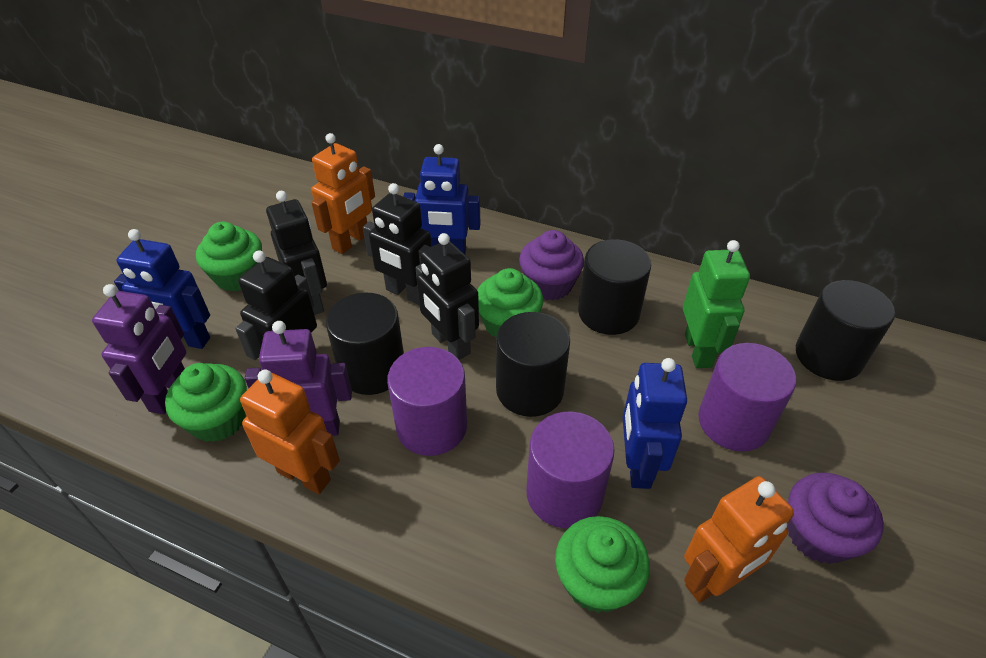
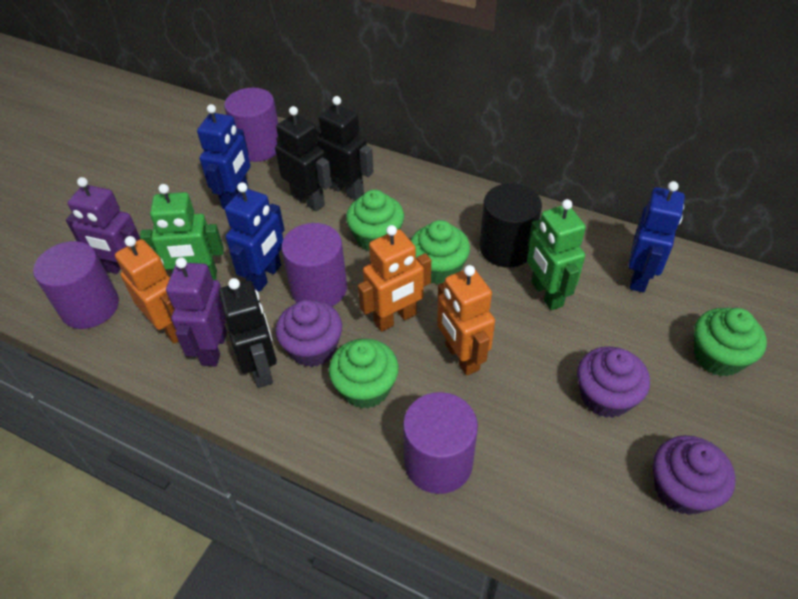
black cylinder: 4 -> 1
black robot: 4 -> 3
green robot: 1 -> 2
purple cupcake: 2 -> 3
purple cylinder: 3 -> 4

